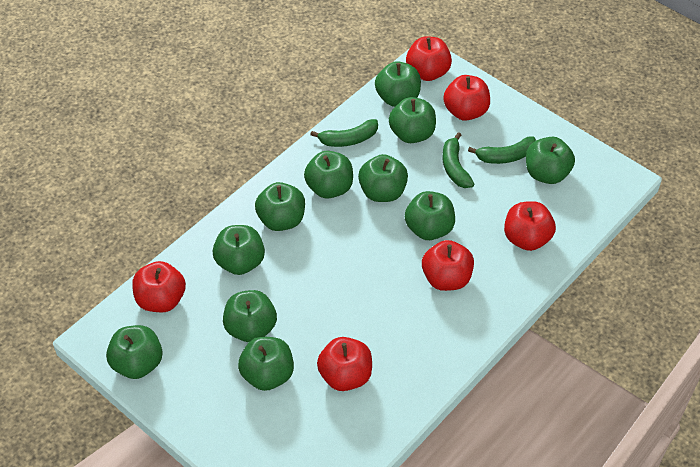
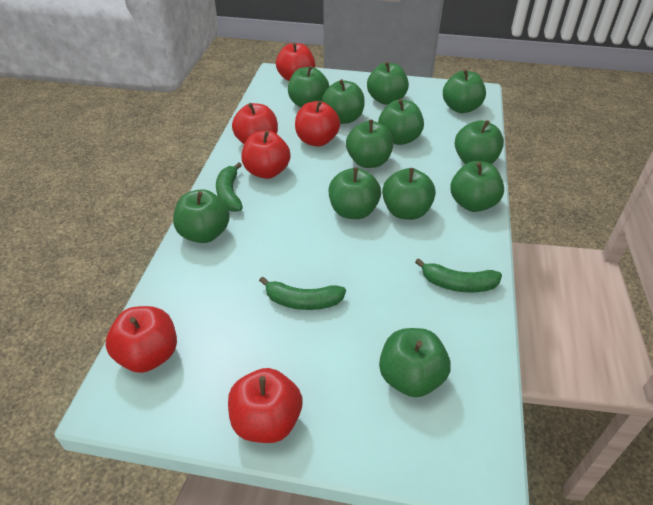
green apple: 11 -> 12

